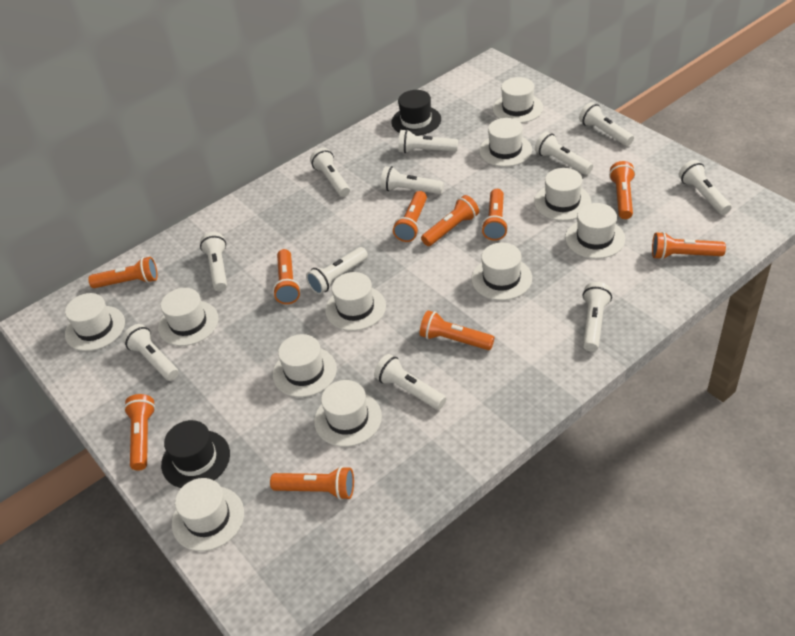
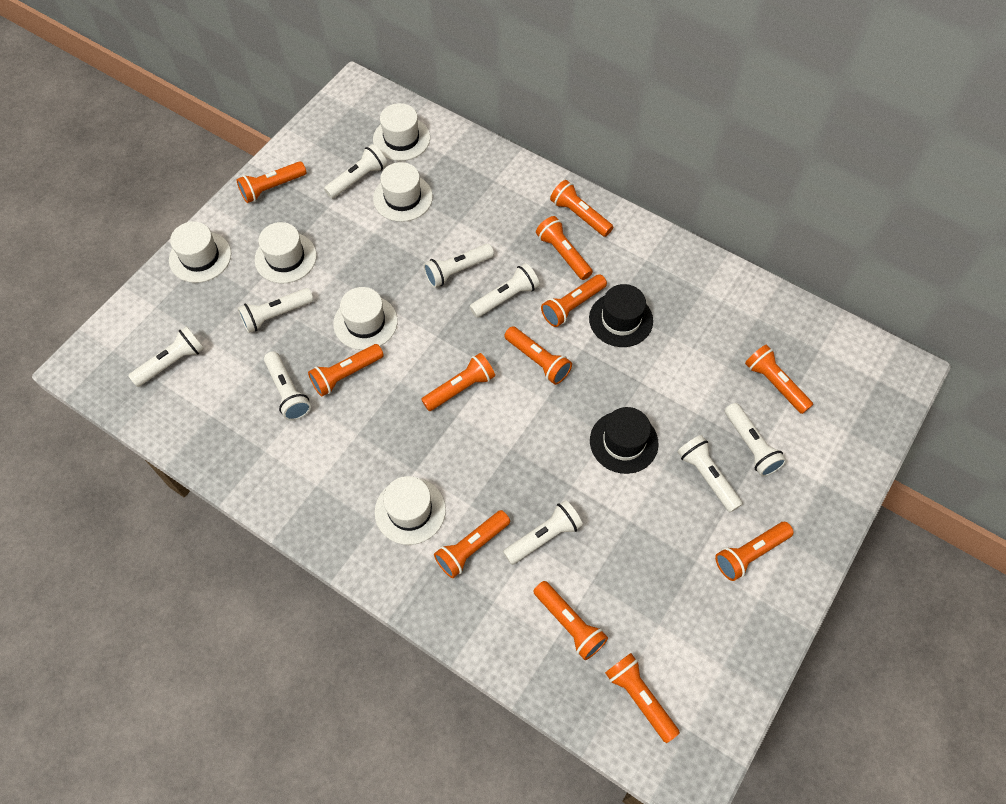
orange flashlight: 10 -> 12
white flashlight: 11 -> 9
white hat: 11 -> 6

